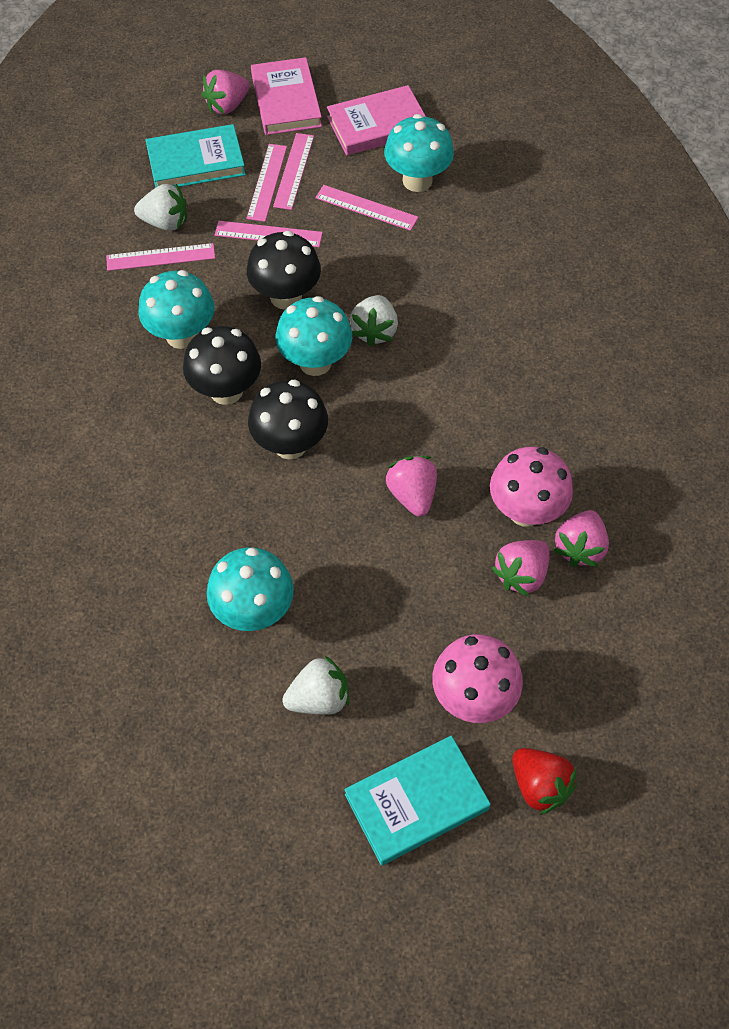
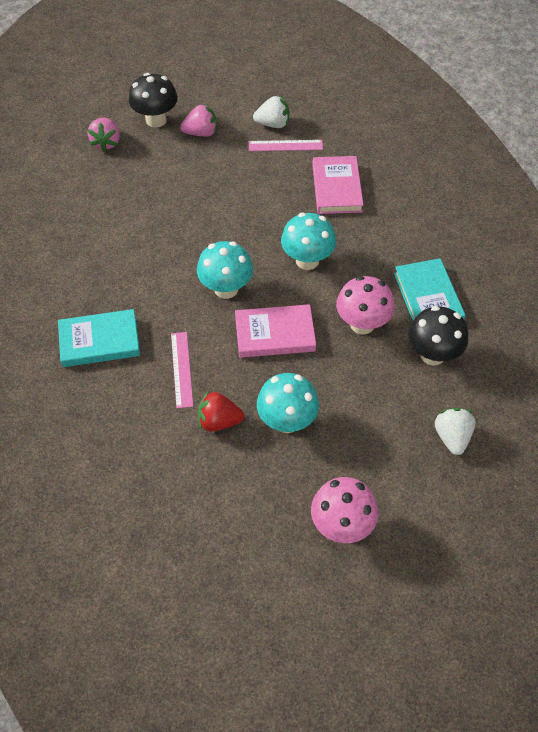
black mushroom: 3 -> 2
pink ruler: 5 -> 2
pink strawberry: 4 -> 2
turquoise mushroom: 4 -> 3
white strawberry: 3 -> 2

